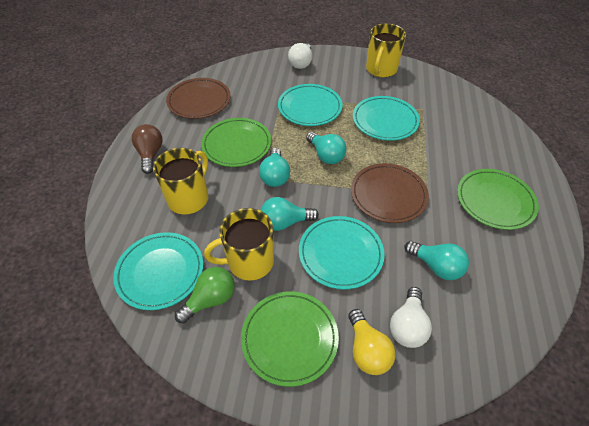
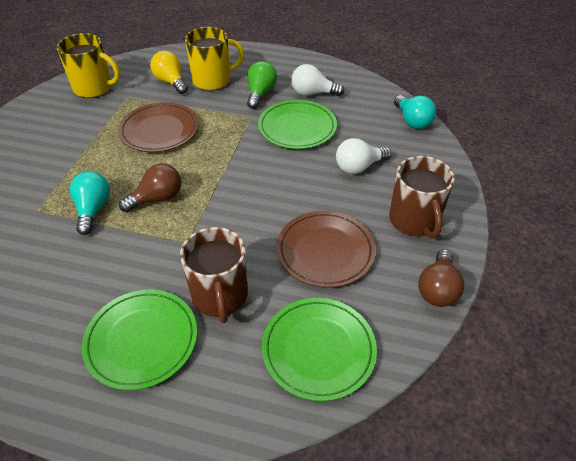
brown light bulb: 1 -> 2
brown mug: 0 -> 2
turquoise light bulb: 4 -> 2
turquoise plate: 4 -> 0
yellow mug: 3 -> 2

